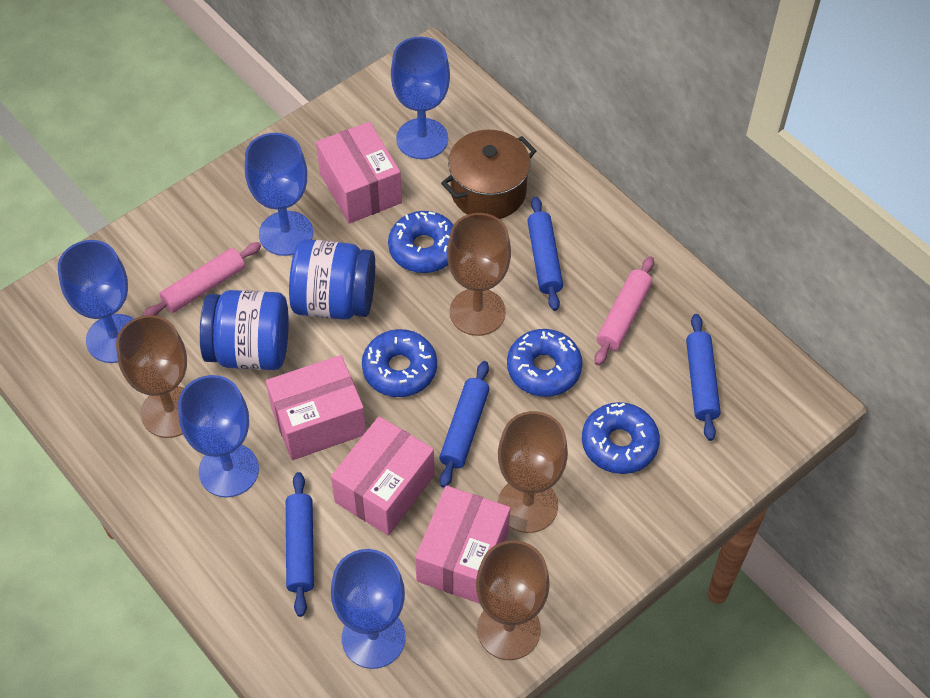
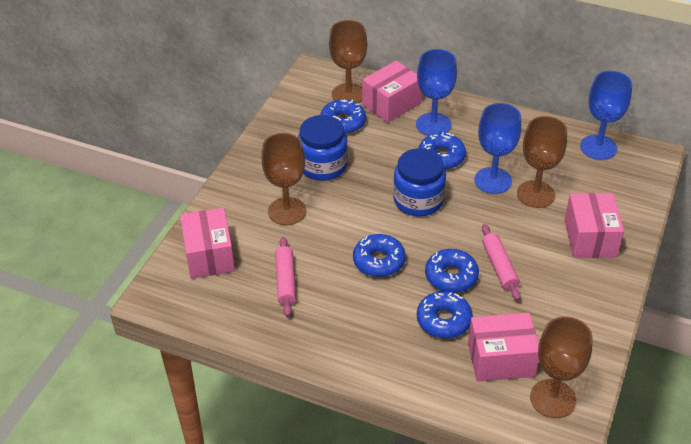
blue donut: 4 -> 5
blue goblet: 5 -> 3
blue rolling pin: 4 -> 0
brown pot: 1 -> 0

